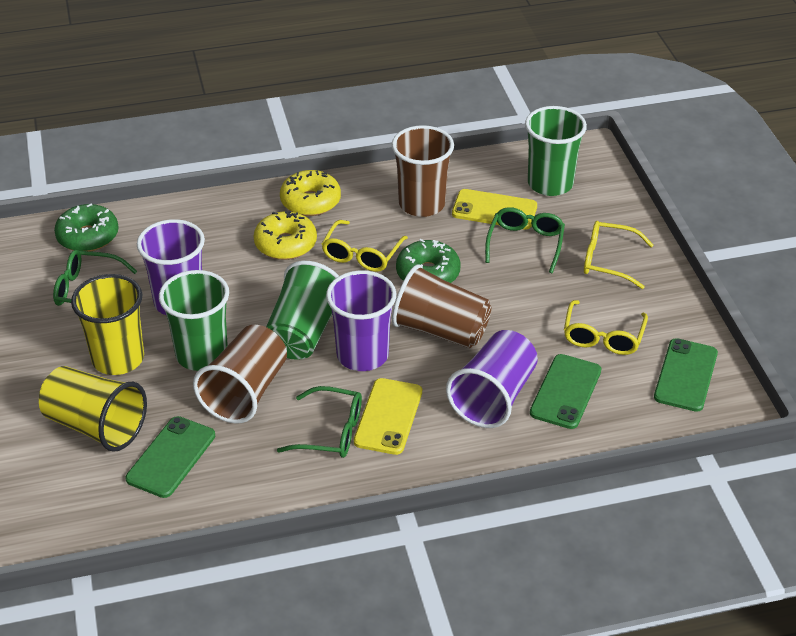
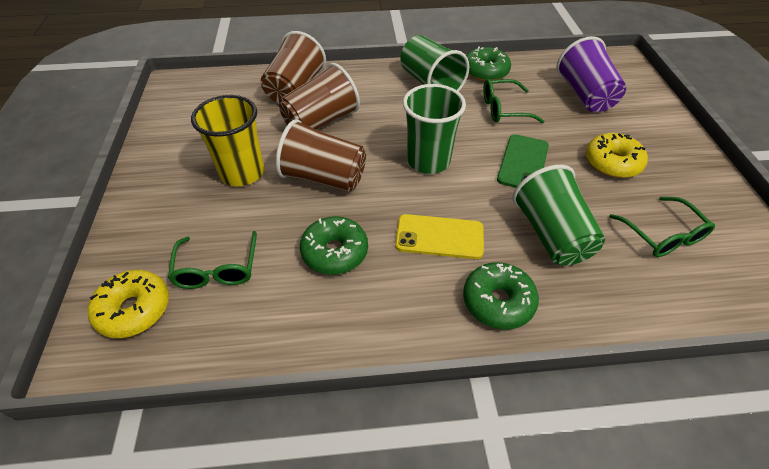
green donut: 2 -> 3
green phone: 3 -> 1
purple cup: 3 -> 1
yellow cup: 2 -> 1
yellow glasses: 3 -> 0
yellow phone: 2 -> 1

